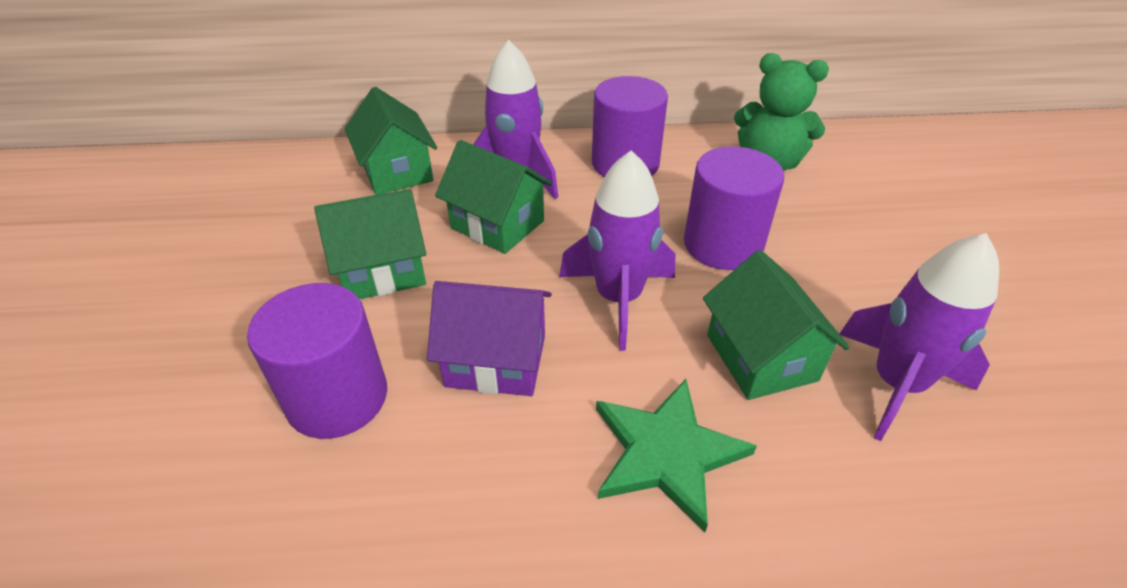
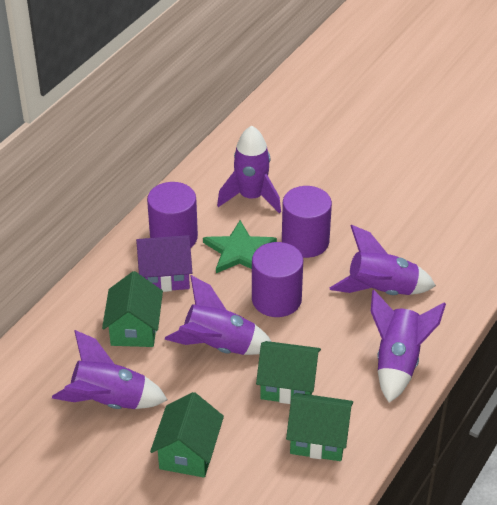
green teddy bear: 1 -> 0
purple rocket: 3 -> 5

